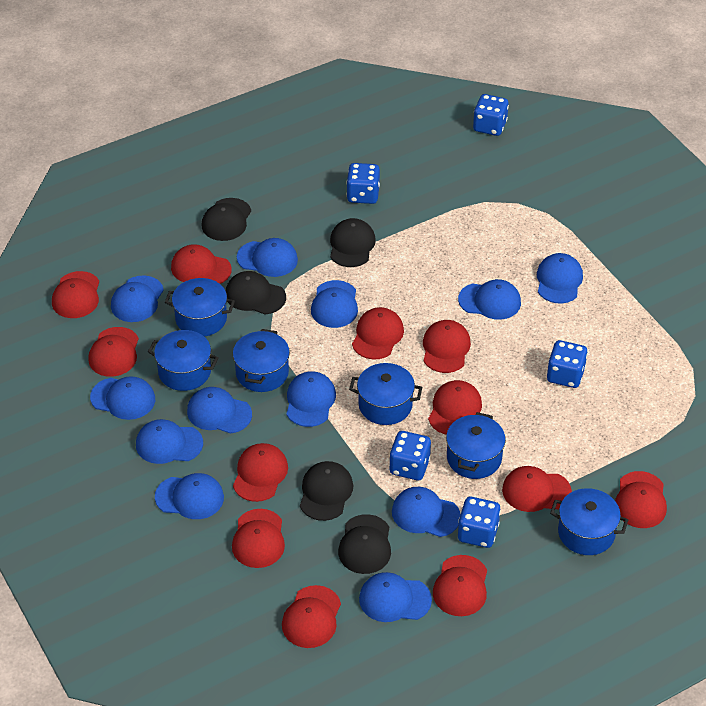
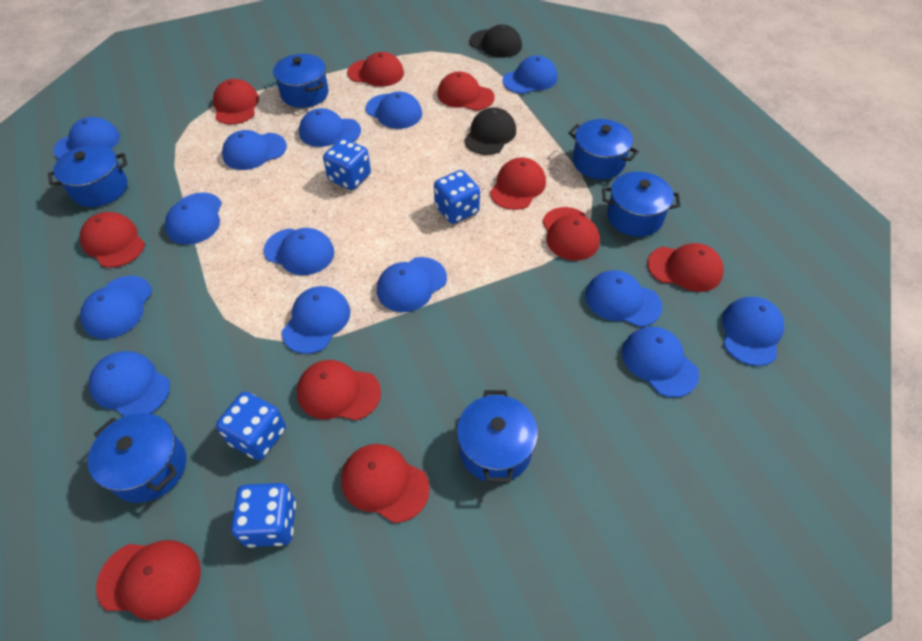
black cap: 5 -> 2
blue cap: 12 -> 14
blue dice: 5 -> 4
red cap: 12 -> 10

